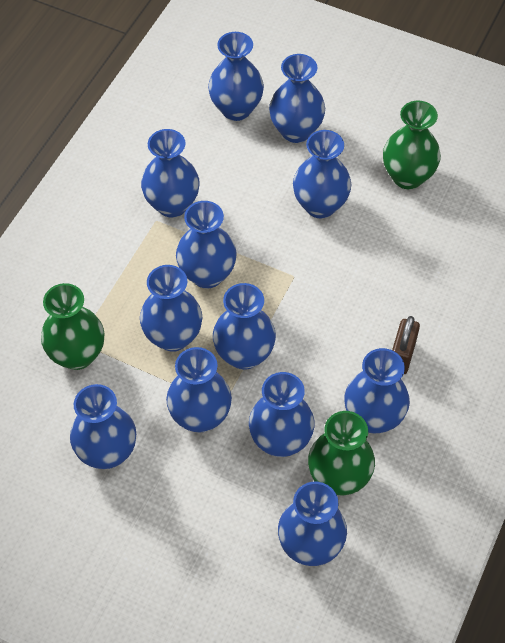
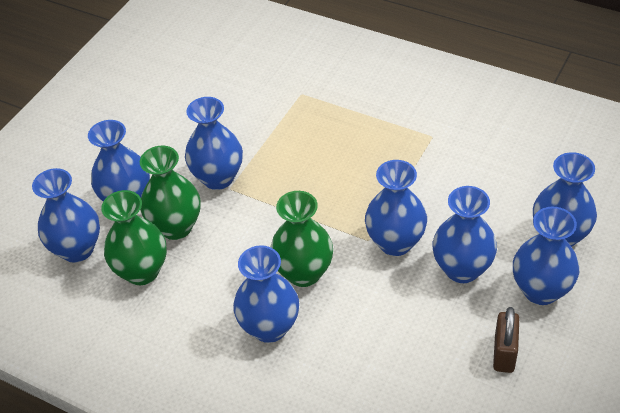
blue vase: 12 -> 8

